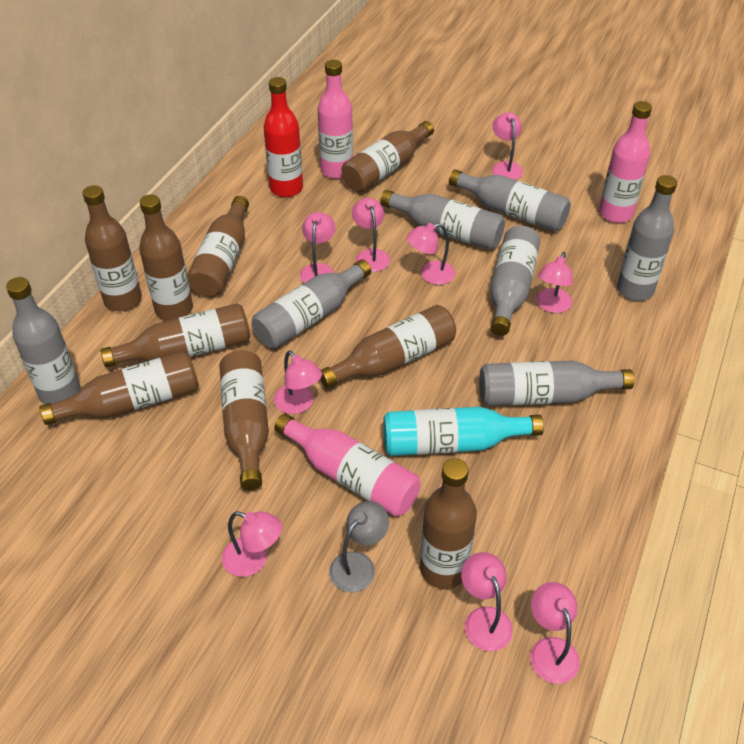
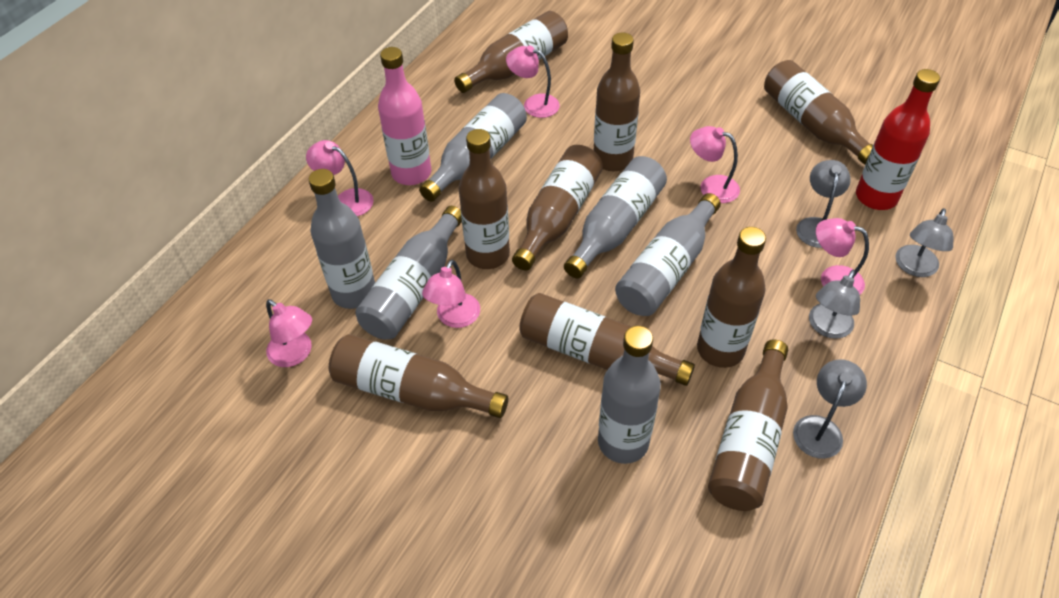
grey bottle: 7 -> 6
grey lamp: 1 -> 4
pink bottle: 3 -> 1
pink lamp: 9 -> 6
turquoise bottle: 1 -> 0

